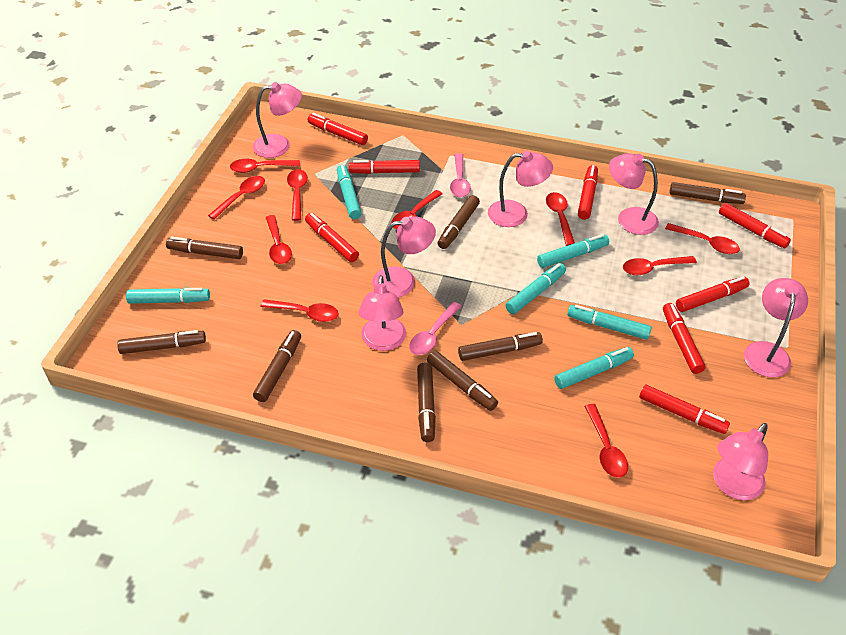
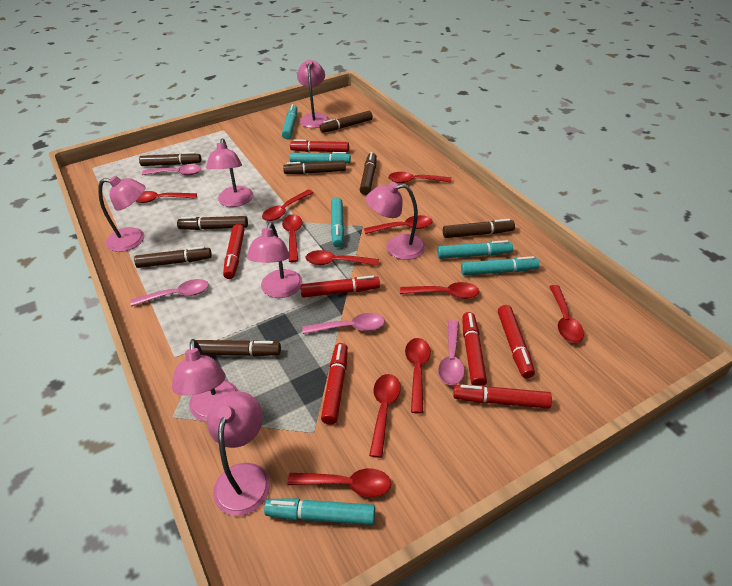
pink spoon: 2 -> 4
red marker: 8 -> 7
red spoon: 10 -> 11

